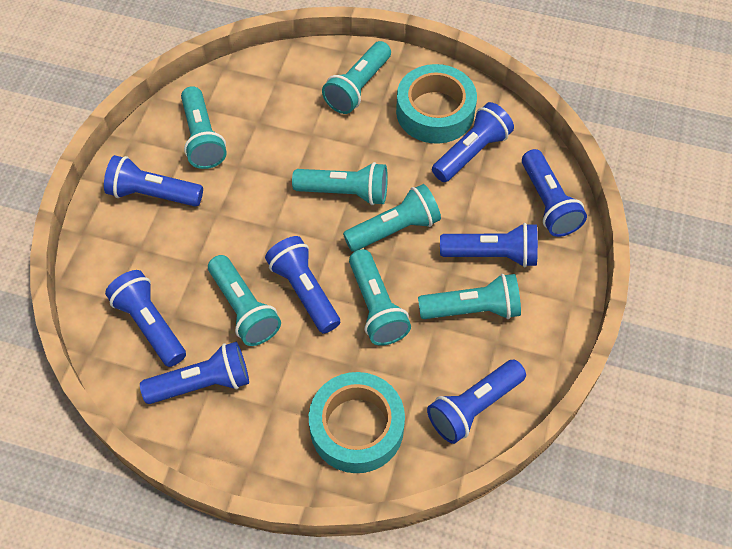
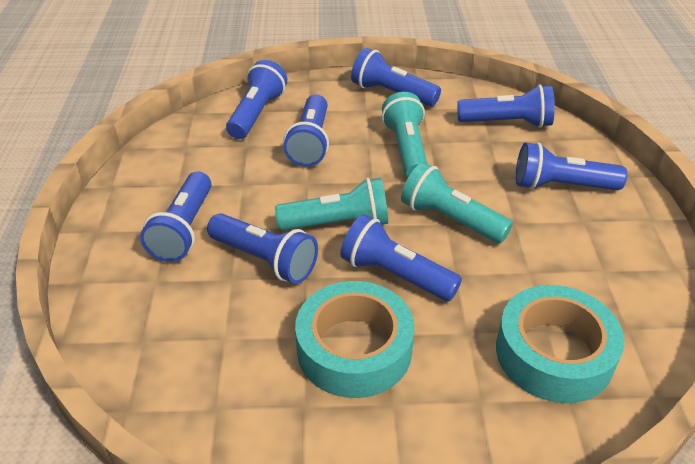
turquoise flashlight: 7 -> 3

